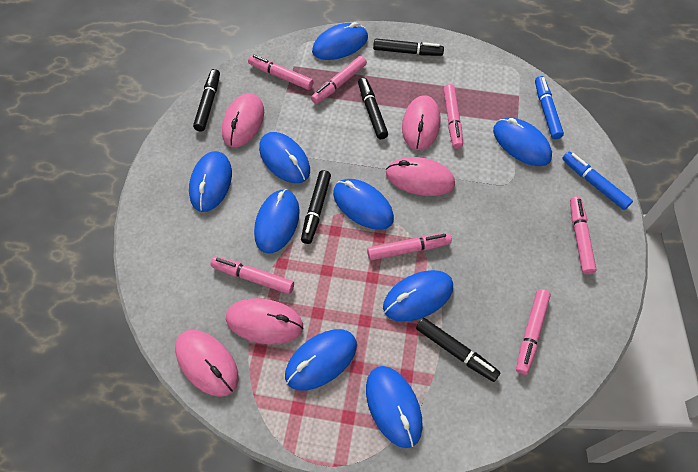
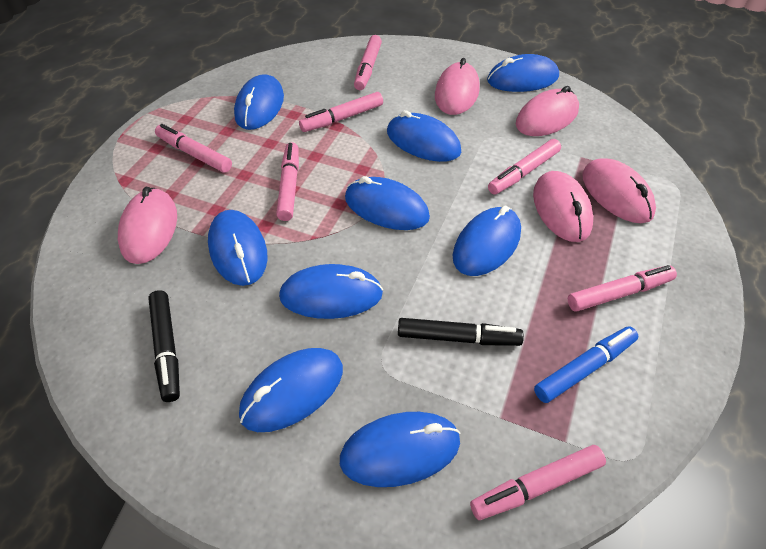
black marker: 5 -> 2
blue marker: 2 -> 1

